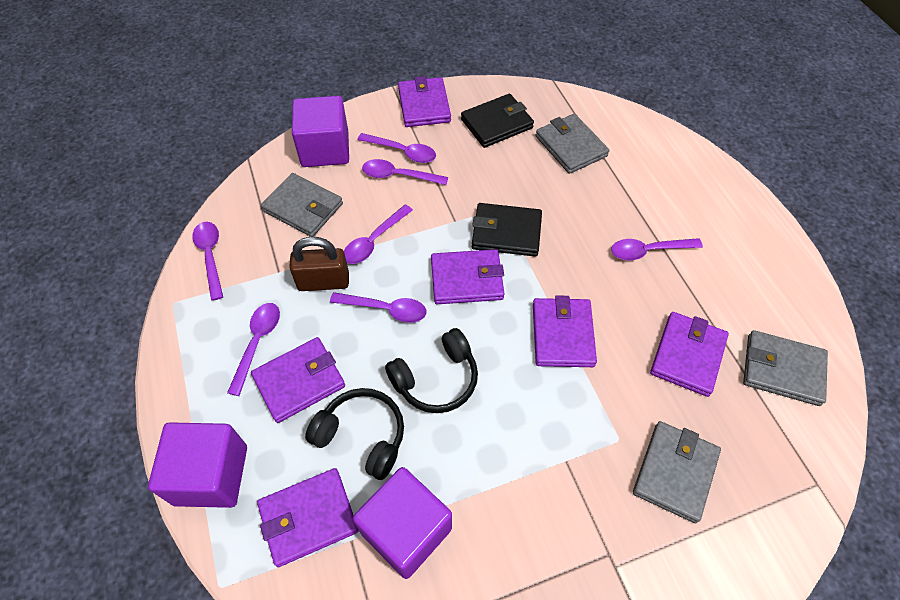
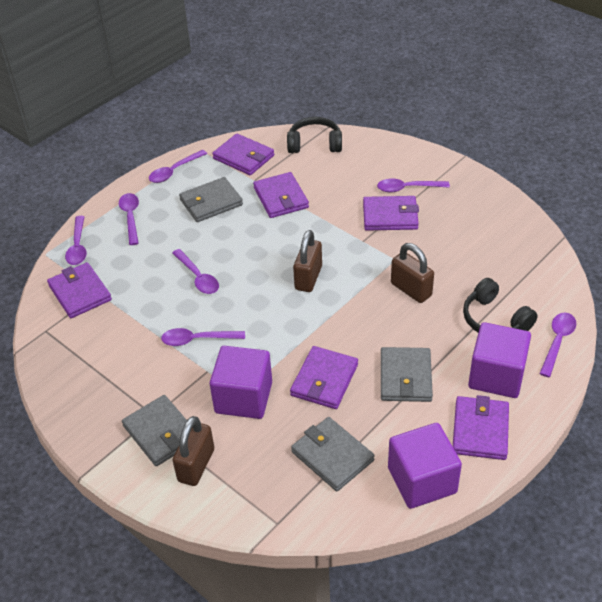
black wallet: 2 -> 0
brown padlock: 1 -> 3

